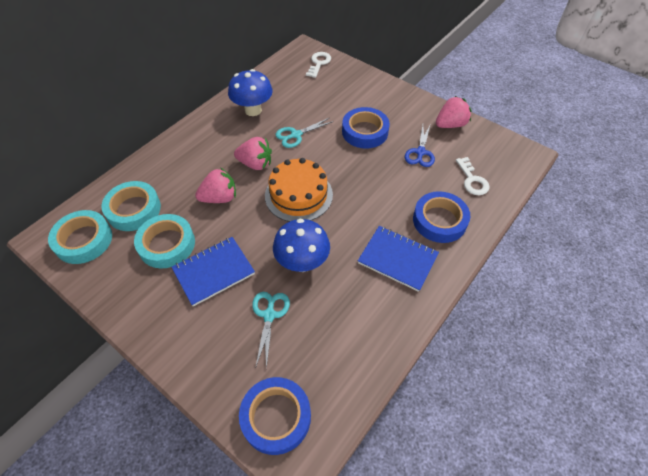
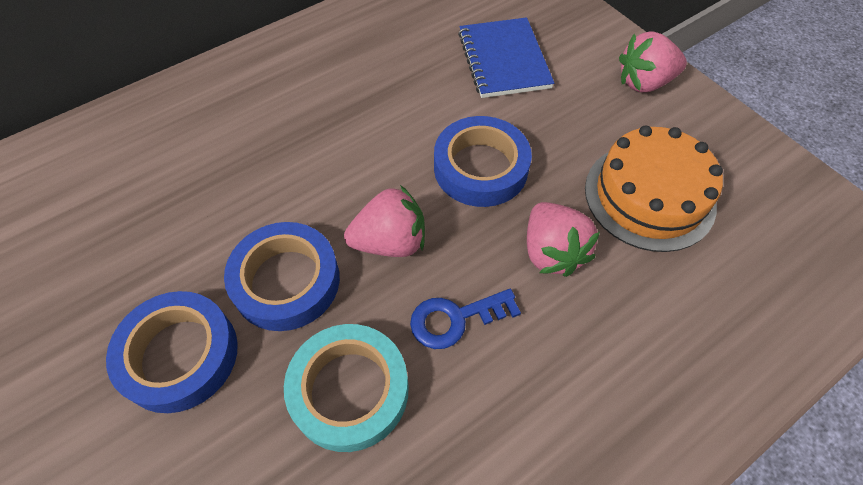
blue key: 0 -> 1
blue mushroom: 2 -> 0
blue notebook: 2 -> 1
blue scissors: 1 -> 0
turquoise scissors: 2 -> 0
turquoise tape: 3 -> 1
white key: 2 -> 0

